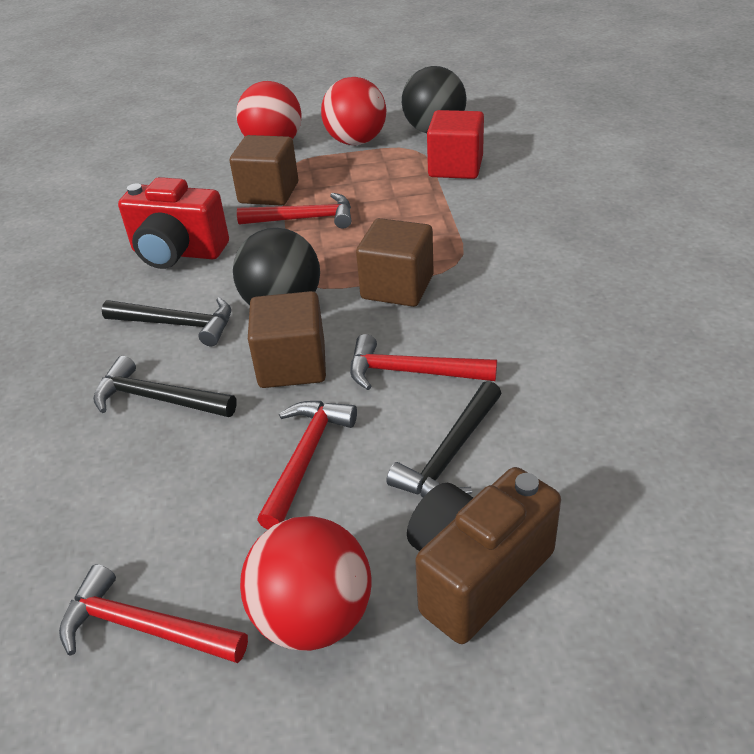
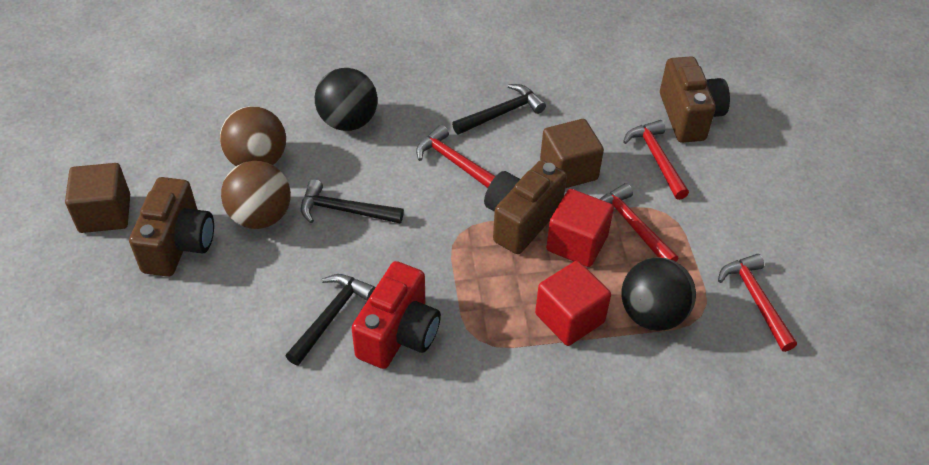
brown ball: 0 -> 2
brown camera: 1 -> 3
brown cube: 3 -> 2
red ball: 3 -> 0
red cube: 1 -> 2

